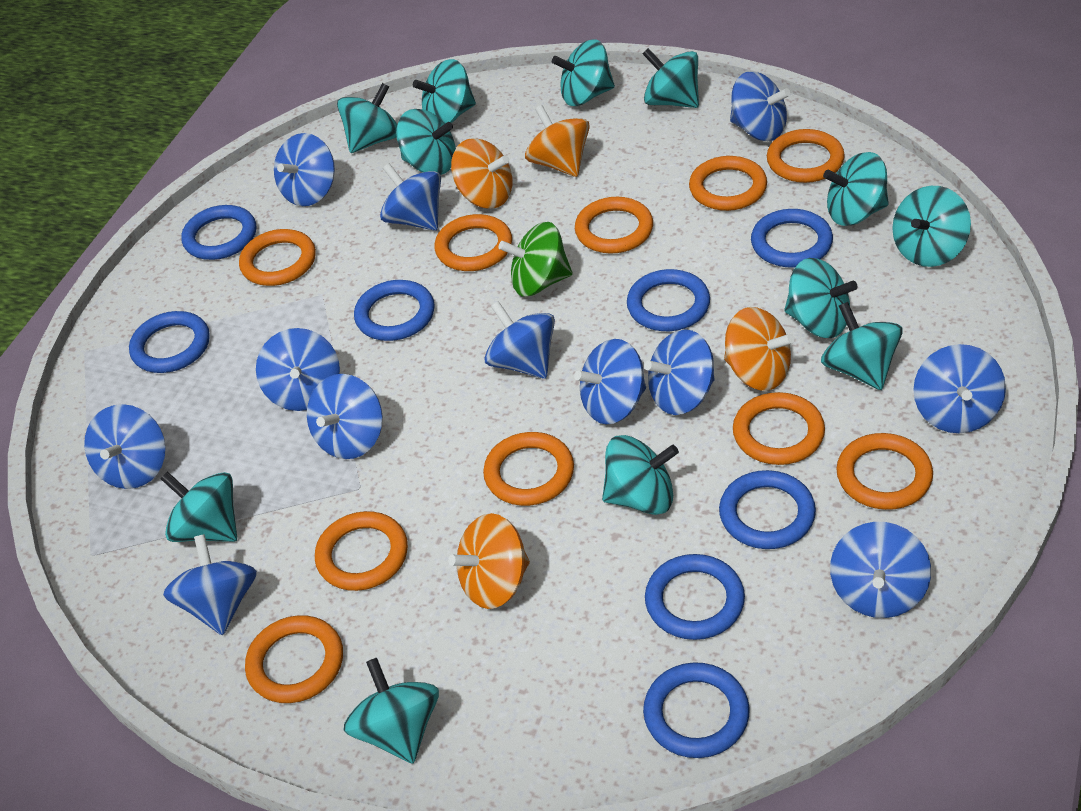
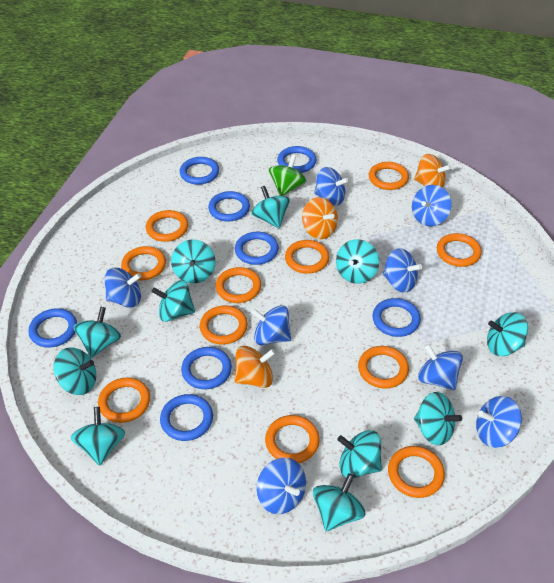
blue spinning top: 12 -> 8
orange ring: 10 -> 11
orange spinning top: 4 -> 3
turquoise spinning top: 12 -> 11

